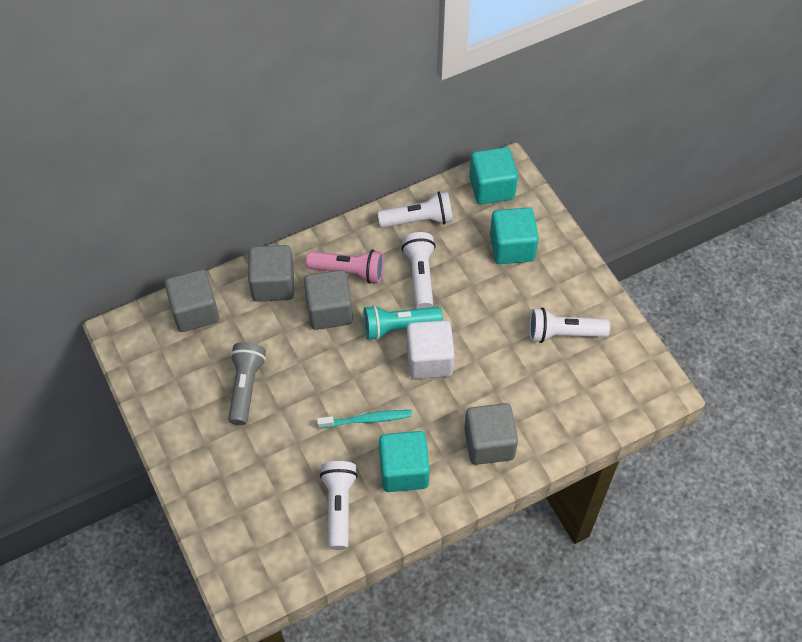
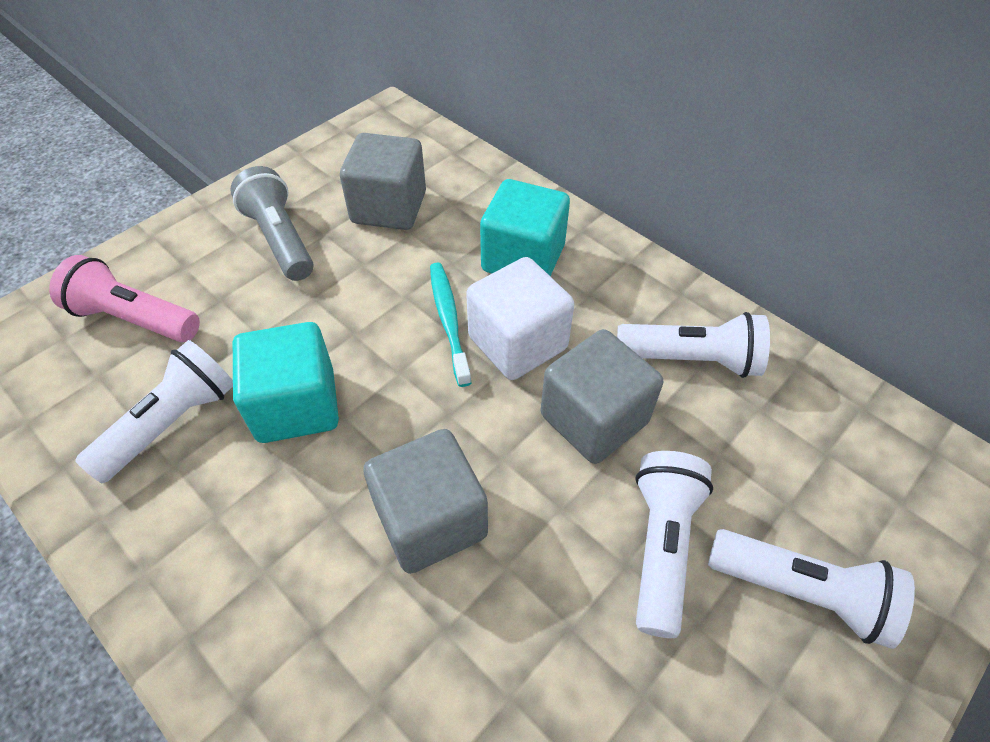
grey cube: 4 -> 3
turquoise cube: 3 -> 2
turquoise flashlight: 1 -> 0

